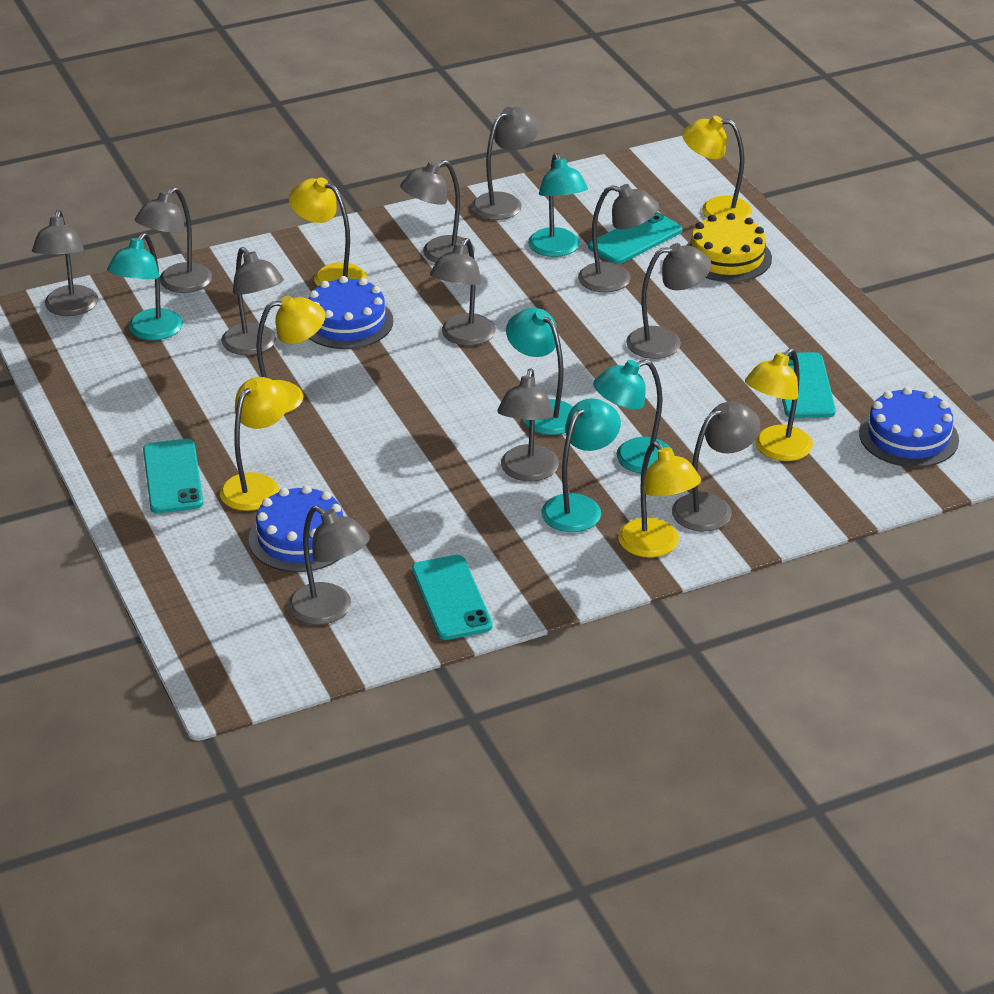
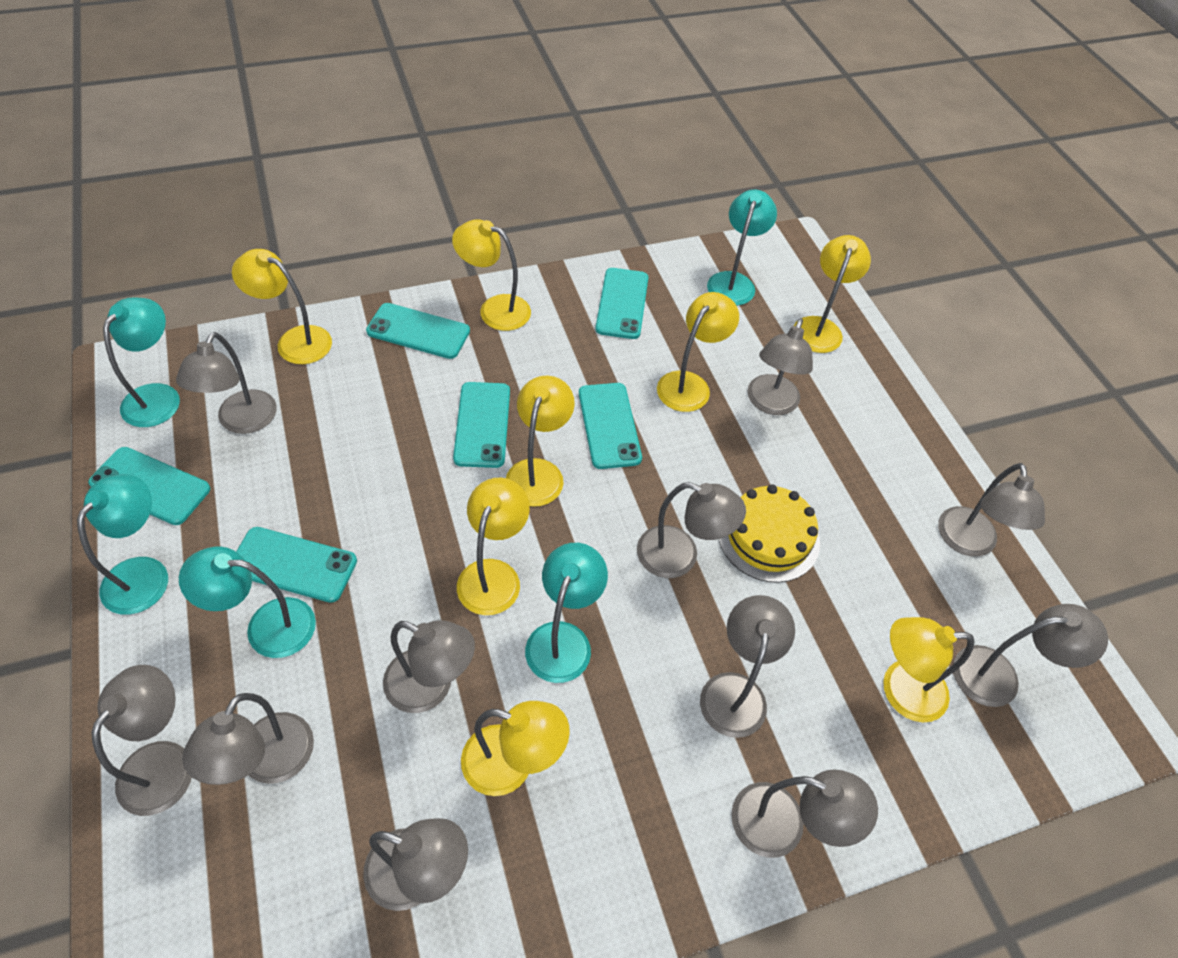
blue cake: 3 -> 0
turquoise phone: 4 -> 6
yellow lamp: 6 -> 8

